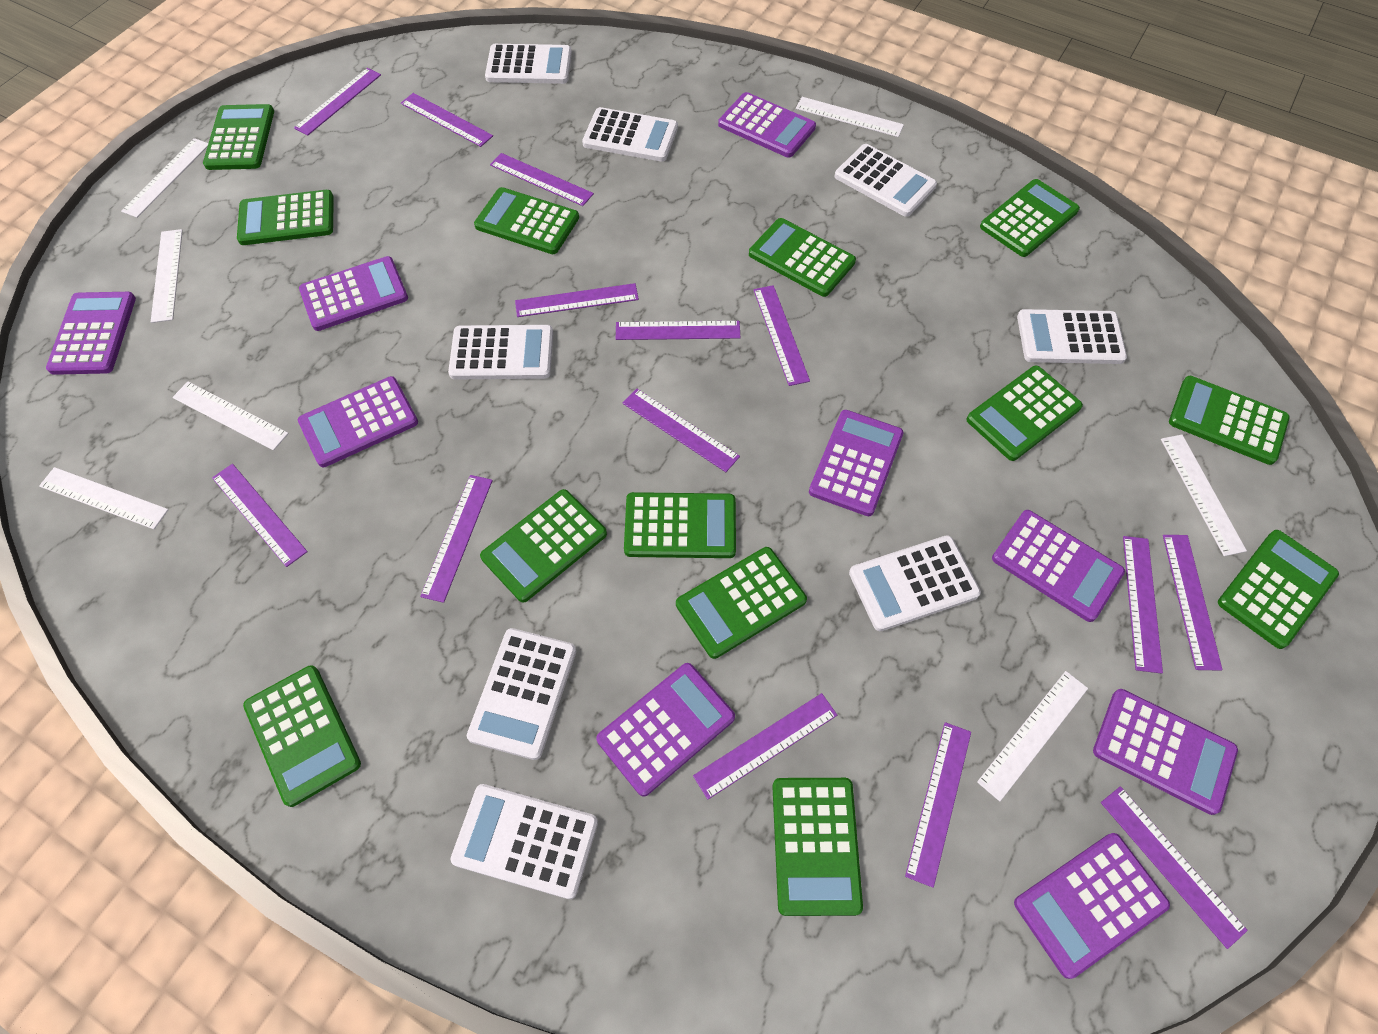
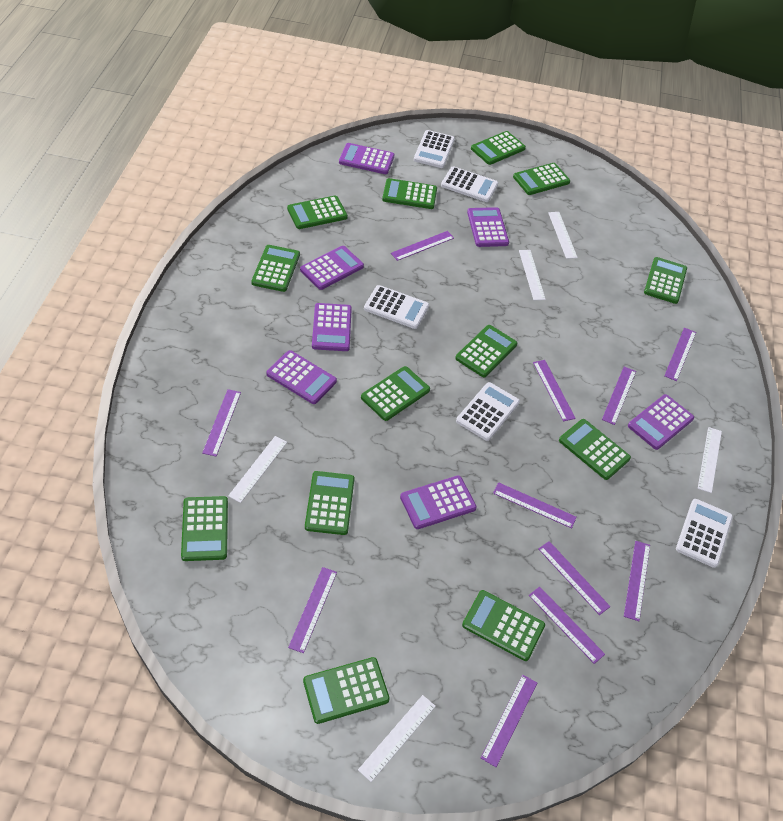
purple calculator: 9 -> 7
purple ruler: 14 -> 11
white calculator: 8 -> 5
white ruler: 7 -> 5

